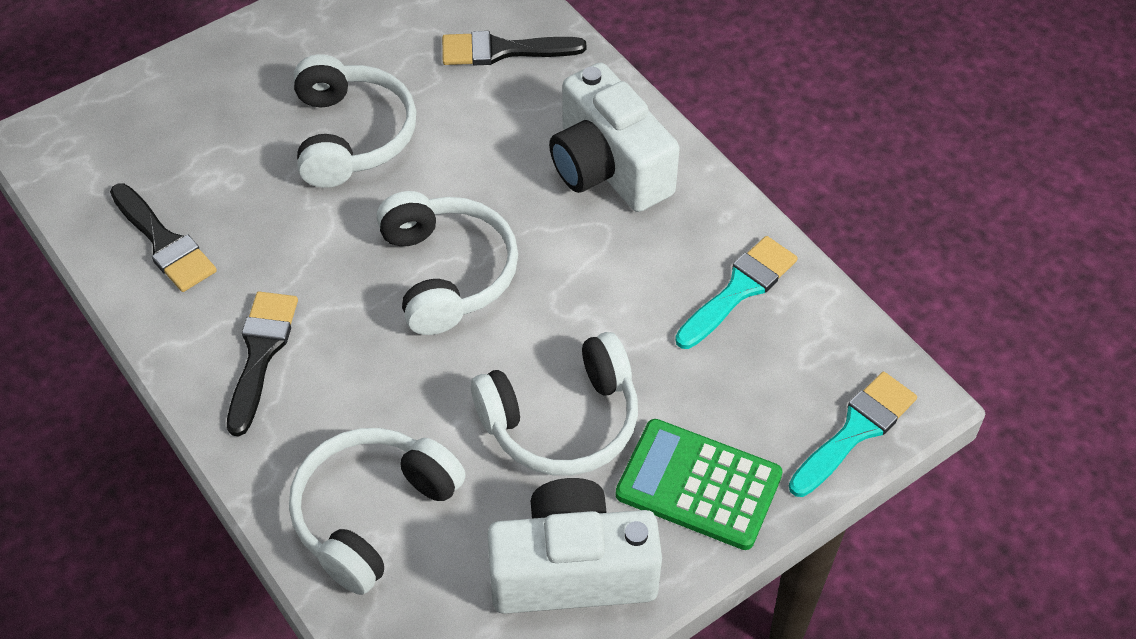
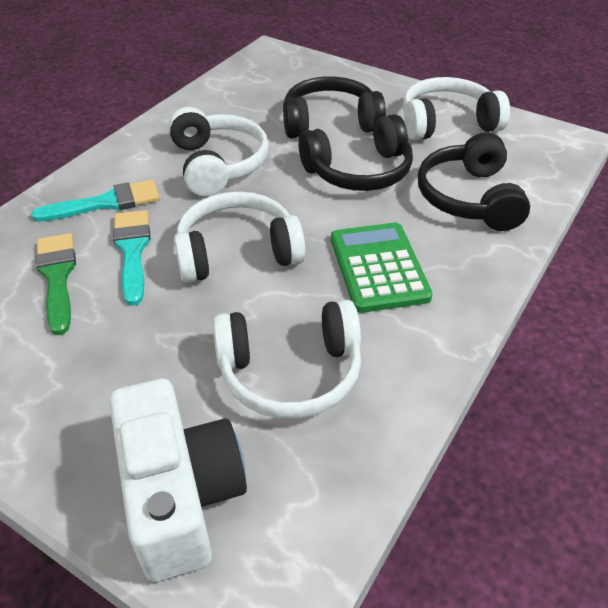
black brush: 3 -> 0
black headphones: 0 -> 3
green brush: 0 -> 1
white camera: 2 -> 1

